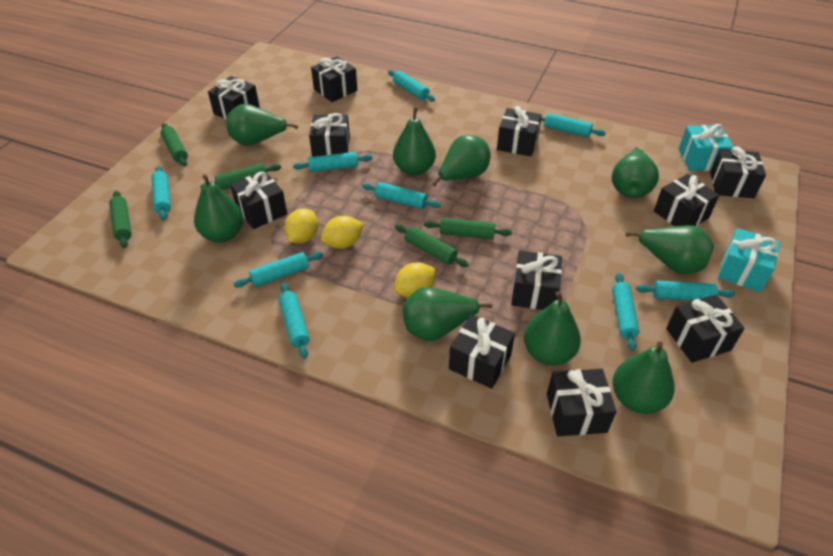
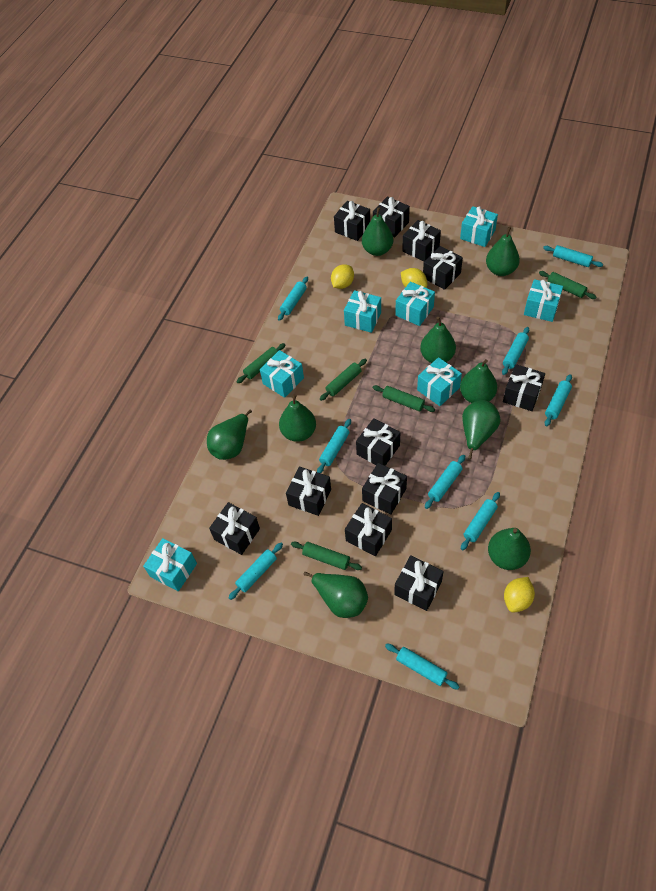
turquoise gift: 2 -> 7

